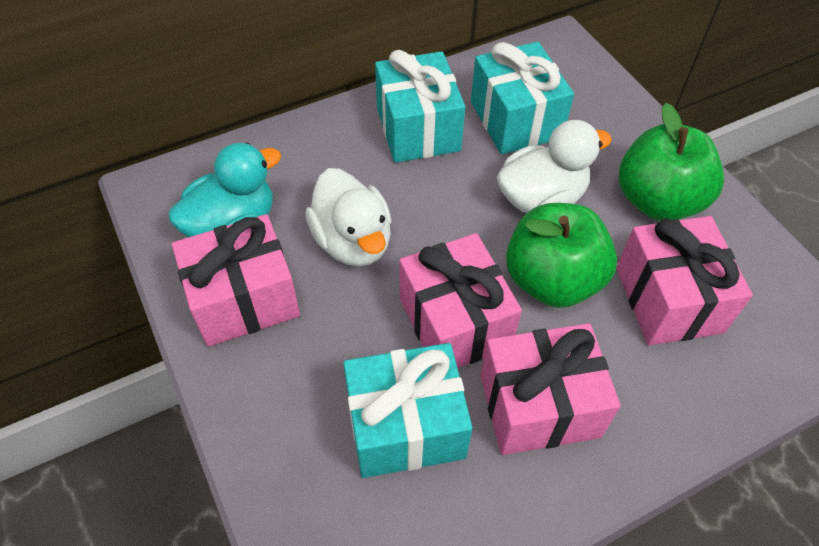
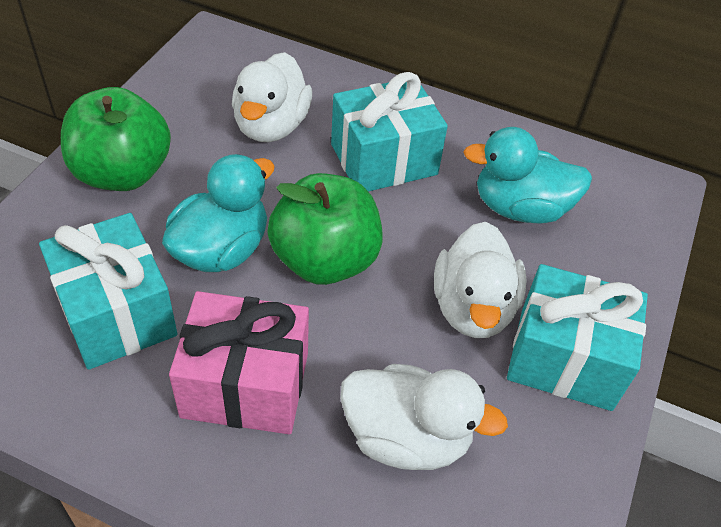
pink gift: 4 -> 1
turquoise duck: 1 -> 2
white duck: 2 -> 3

